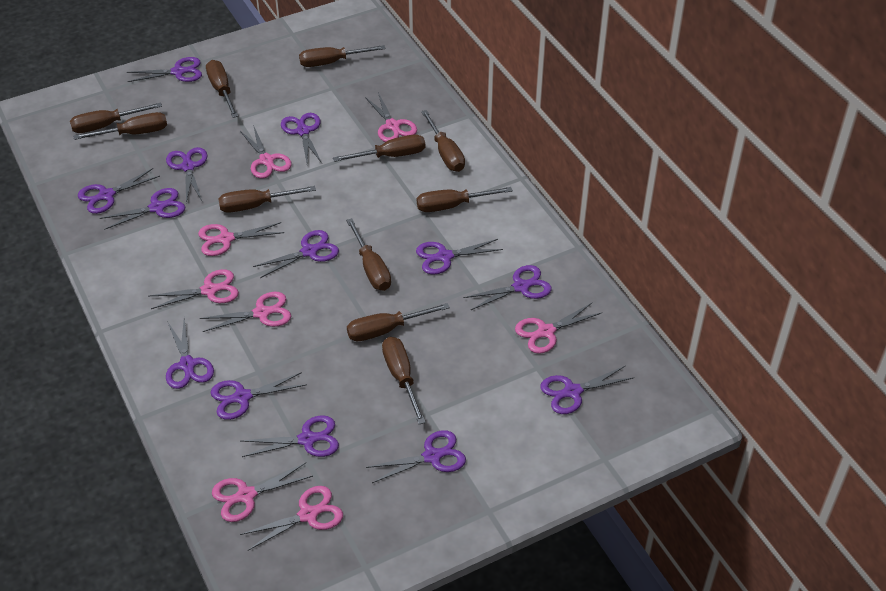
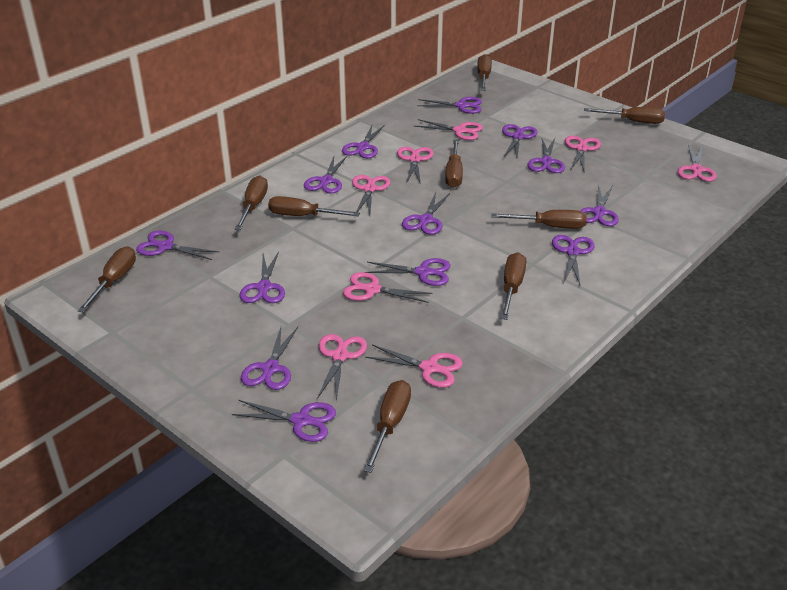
brown screwdriver: 11 -> 9

